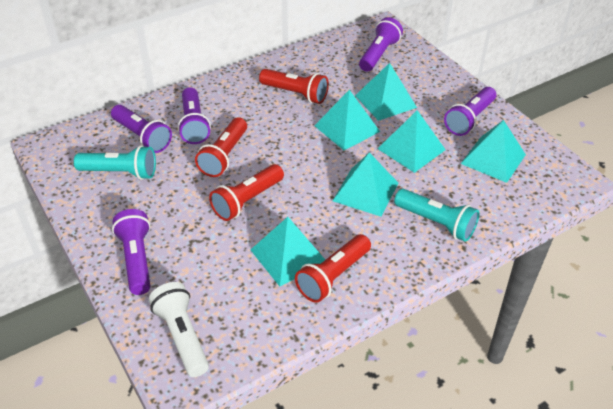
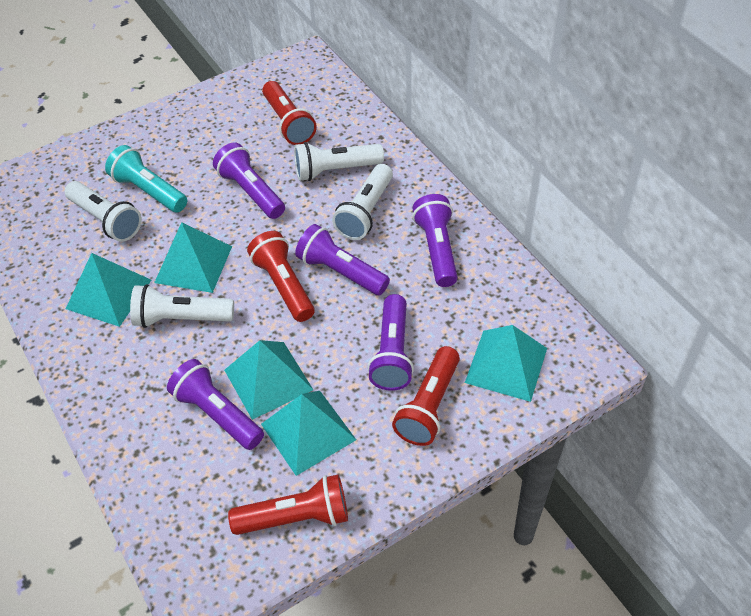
turquoise flashlight: 2 -> 1
turquoise pyramid: 6 -> 5
white flashlight: 1 -> 4

